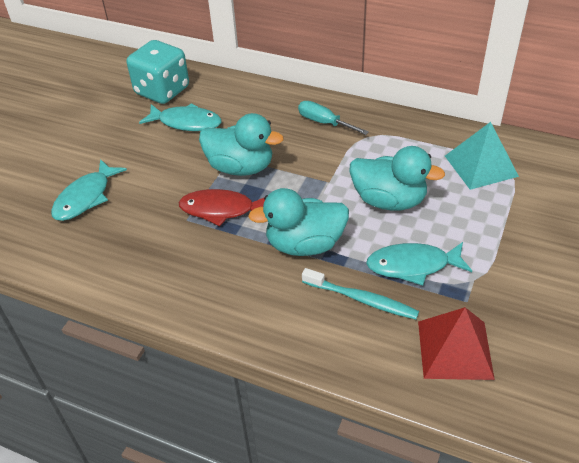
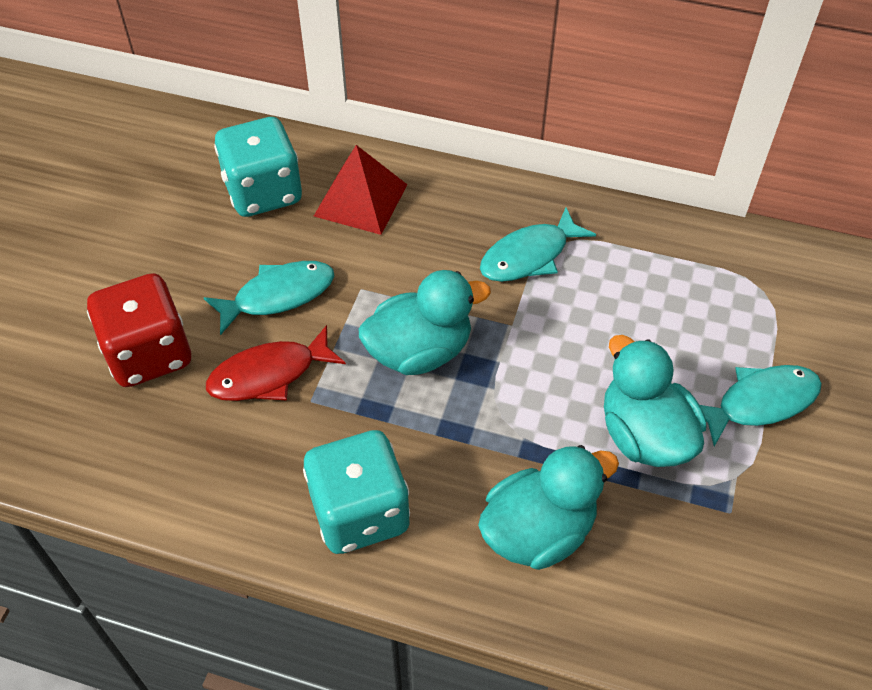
red dice: 0 -> 1
turquoise dice: 1 -> 2
turquoise pyramid: 1 -> 0
turquoise screwdriver: 1 -> 0
turquoise toothbrush: 1 -> 0

